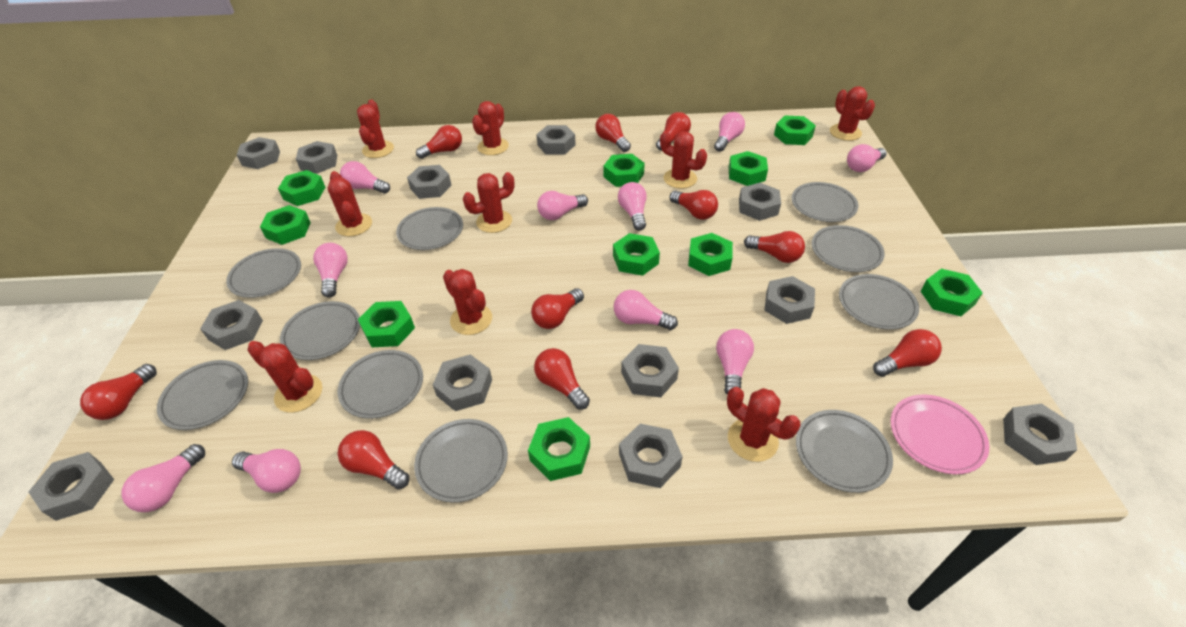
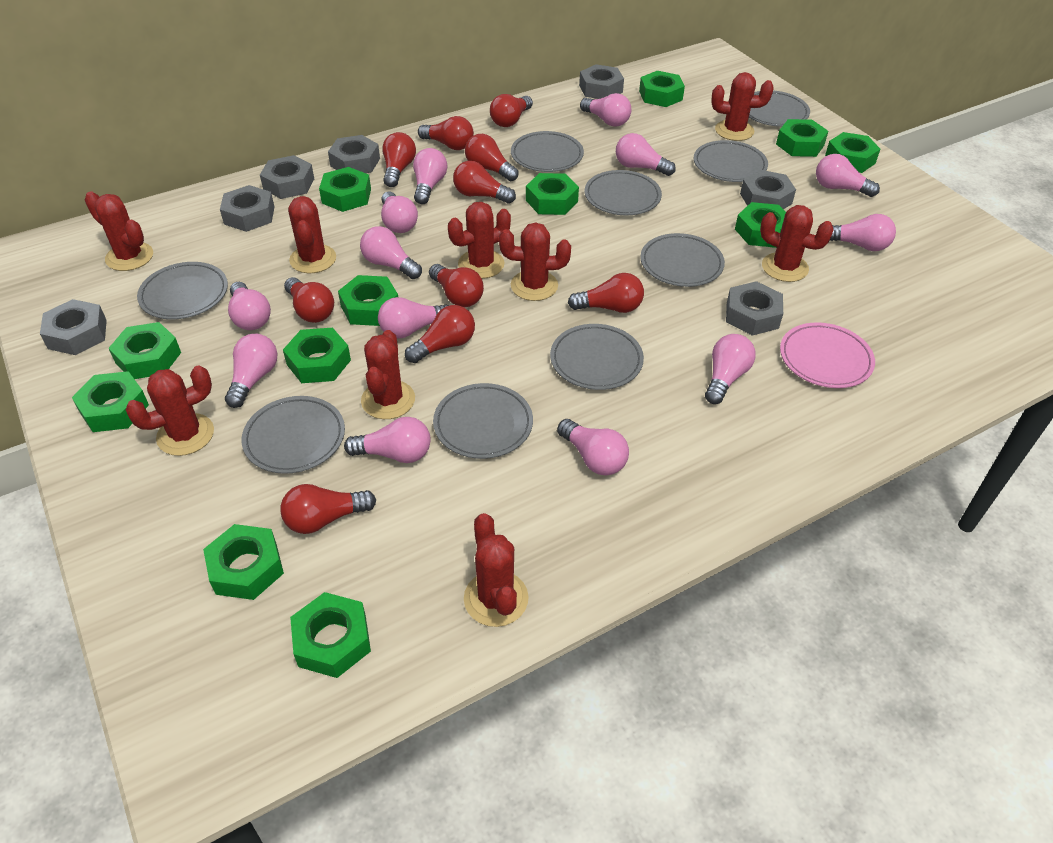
green nut: 10 -> 12
grey nut: 12 -> 7
grey plate: 10 -> 9
pink light bulb: 10 -> 13

